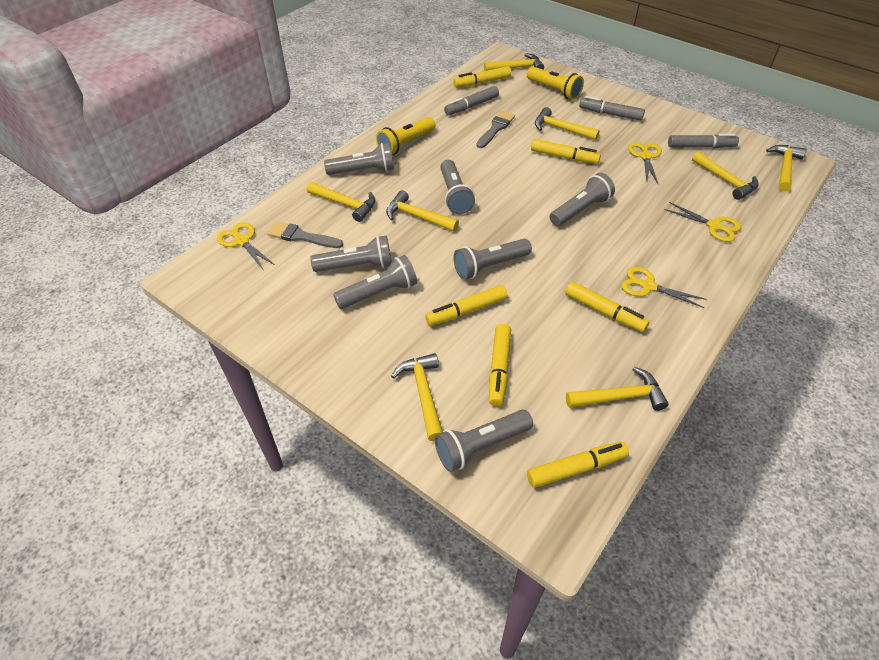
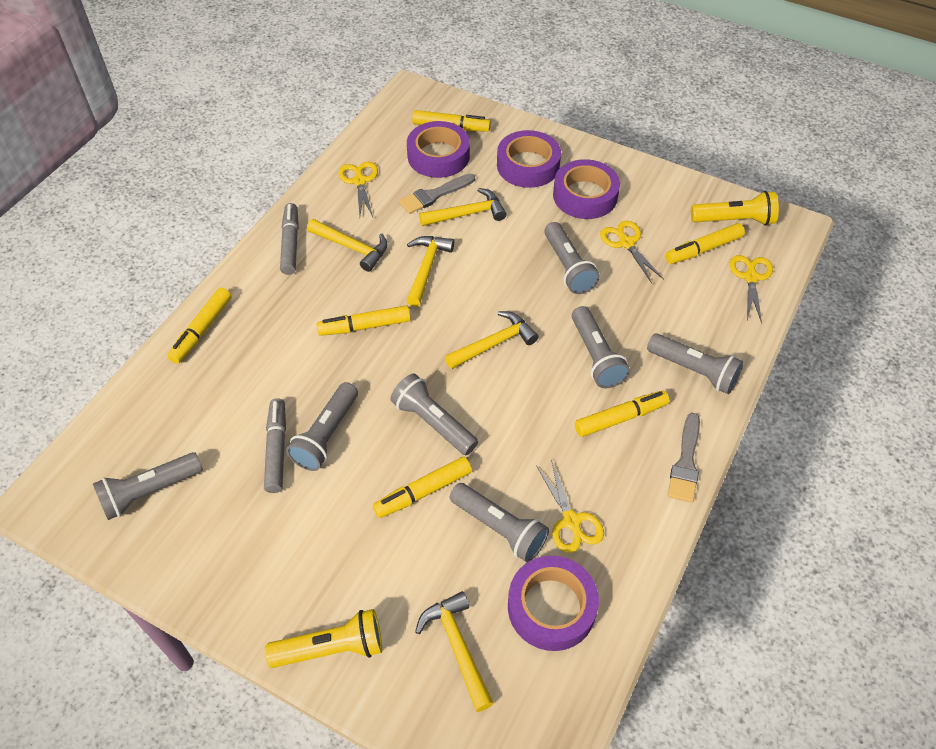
grey marker: 3 -> 2
purple tape: 0 -> 4
yellow hammer: 8 -> 5

